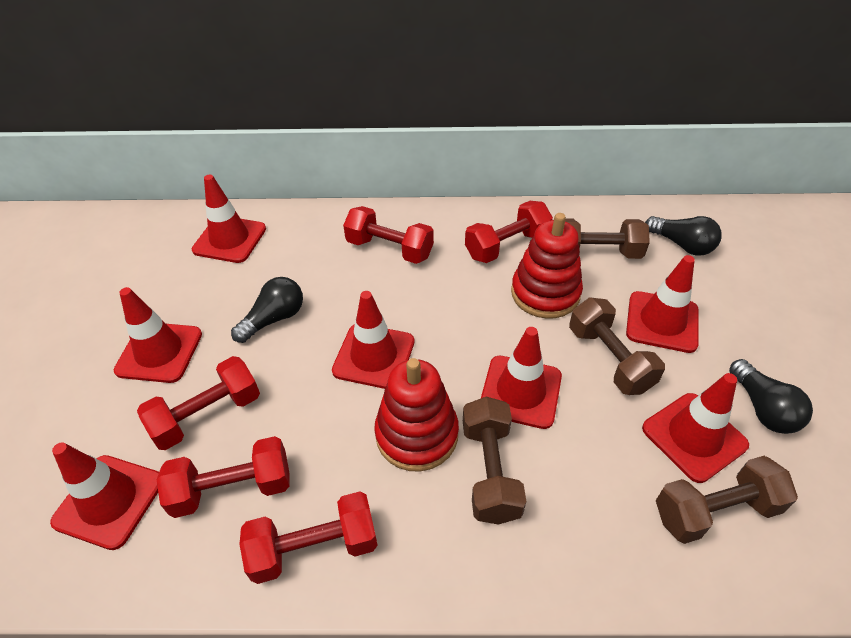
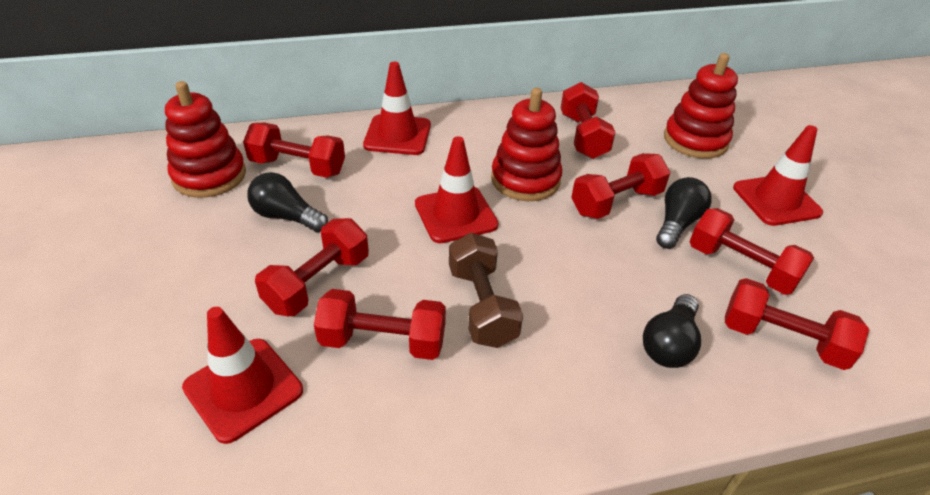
brown dumbbell: 4 -> 1
red dumbbell: 5 -> 7
red stacking toy: 2 -> 3
red traffic cone: 7 -> 4

